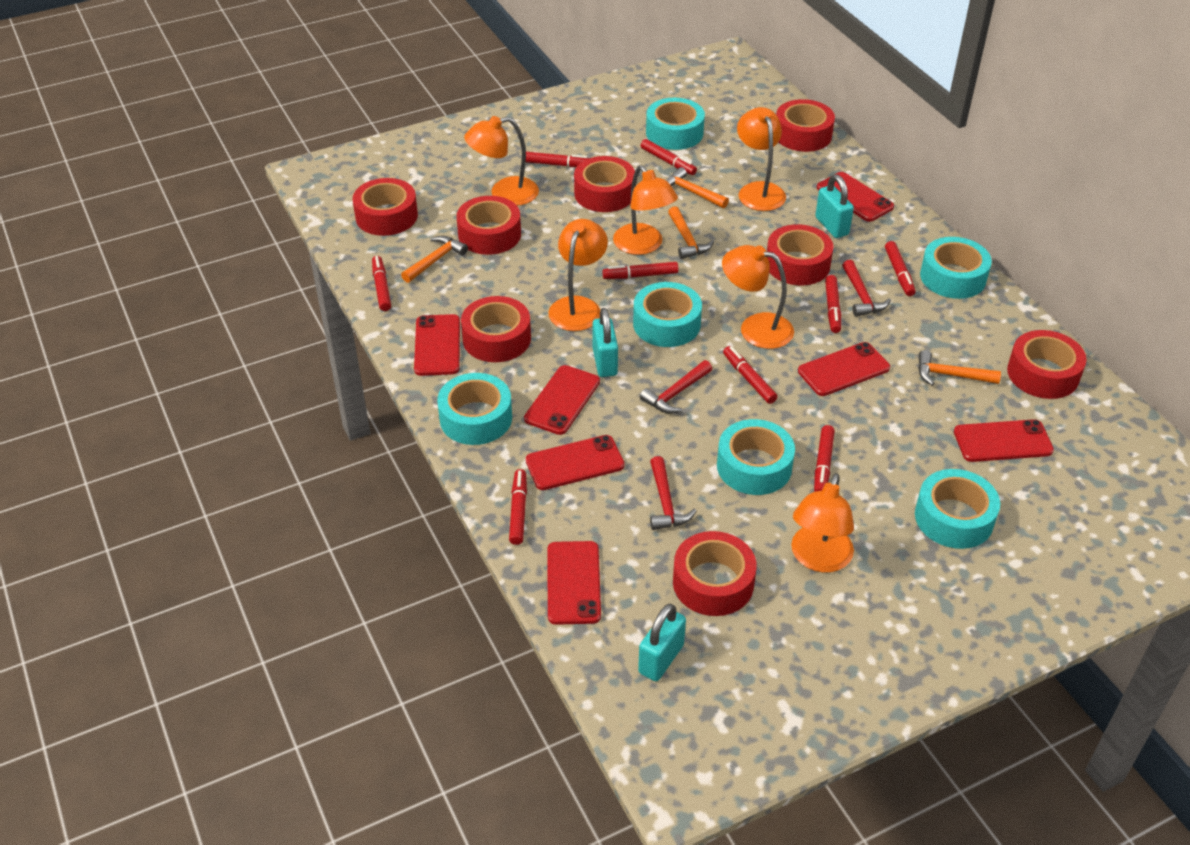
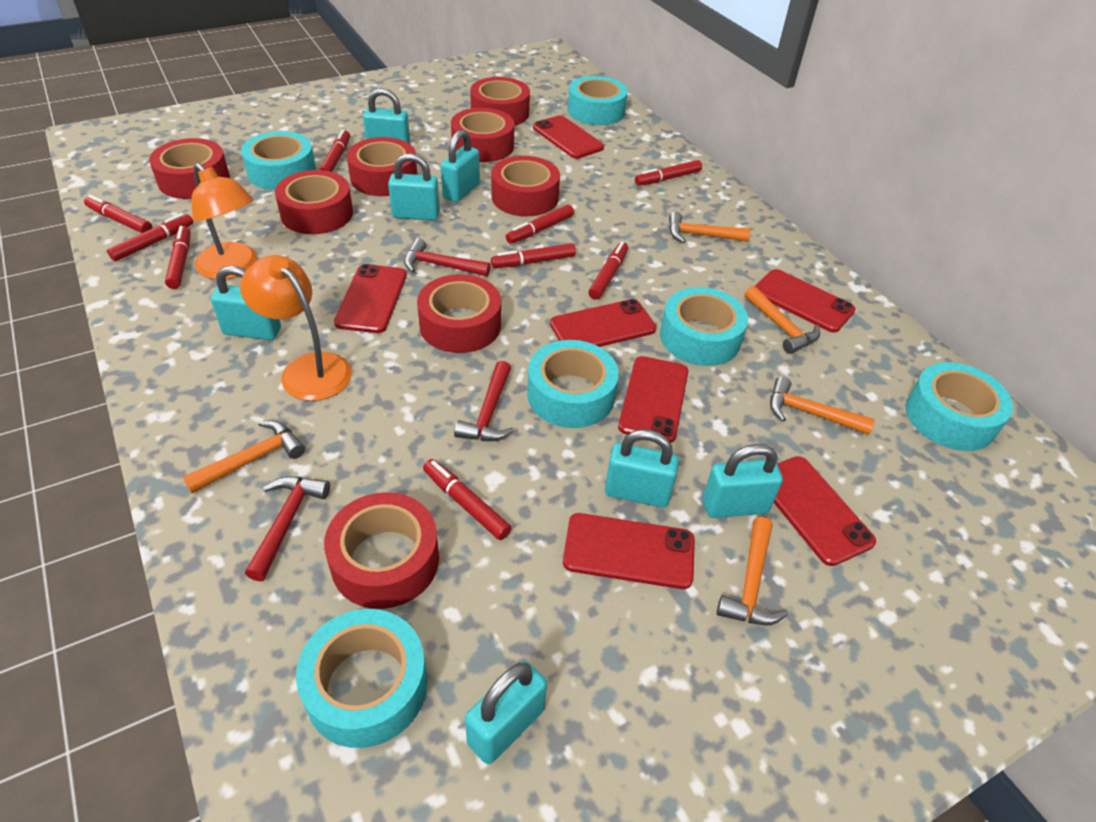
orange hammer: 4 -> 5
orange lamp: 6 -> 2
turquoise padlock: 3 -> 7

